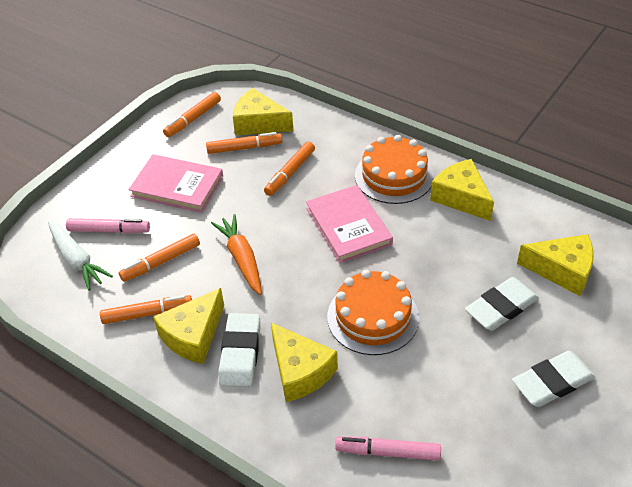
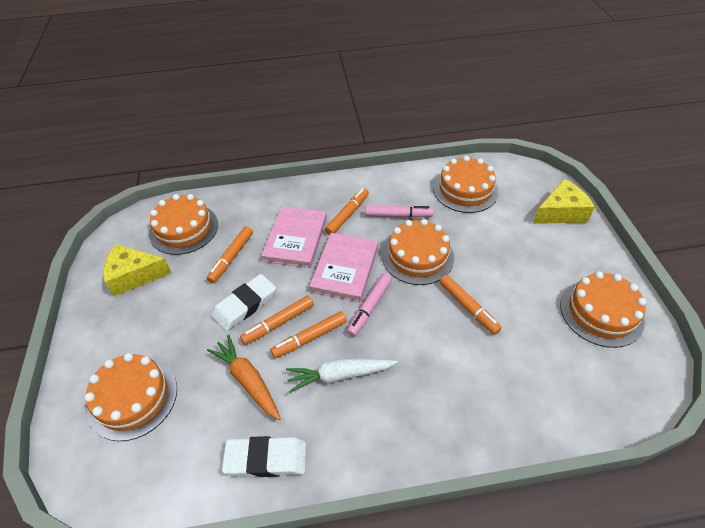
orange cake: 2 -> 5
white eraser: 3 -> 2
yellow cheese: 5 -> 2

